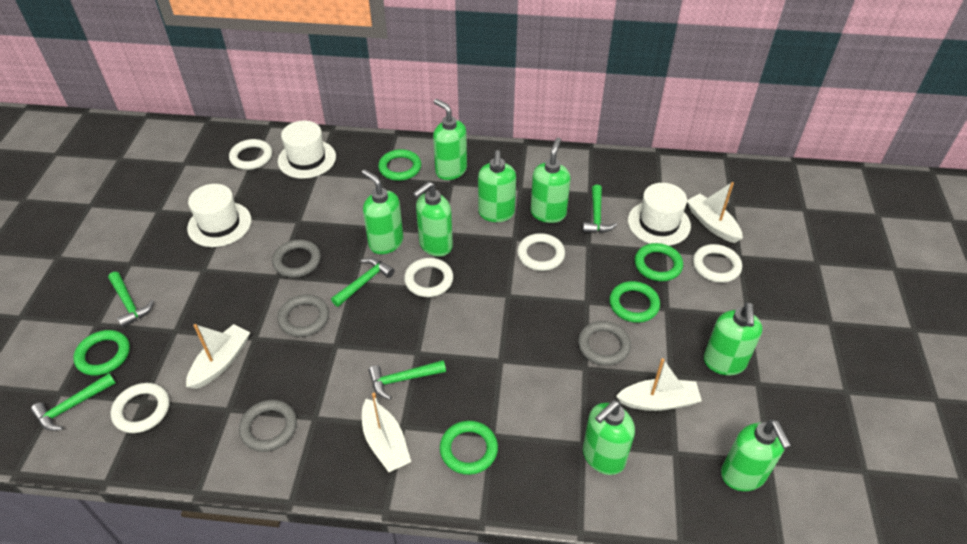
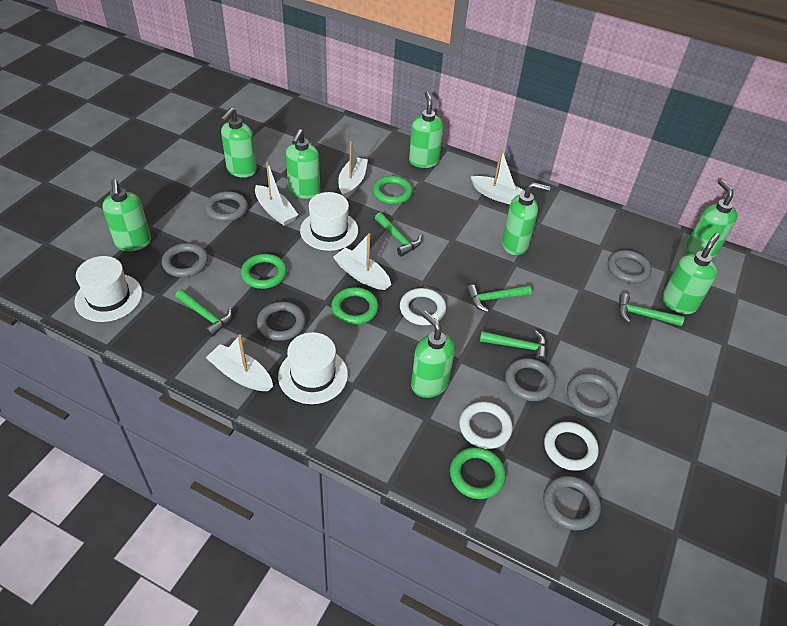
green ring: 5 -> 4
grey ring: 4 -> 7
white boat: 4 -> 5
white ring: 5 -> 3

